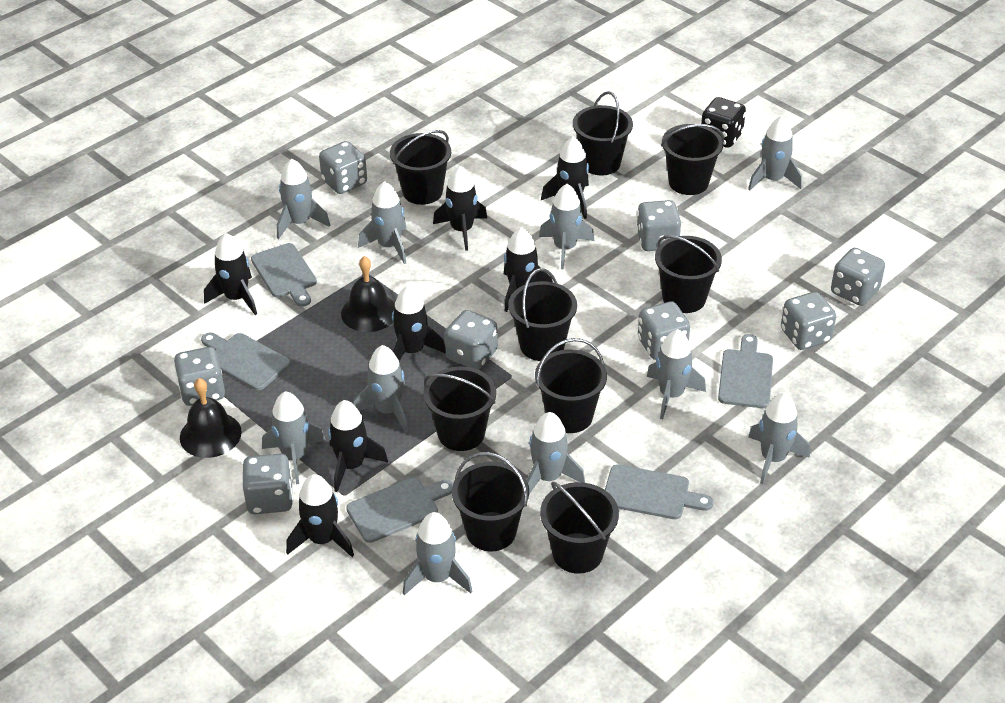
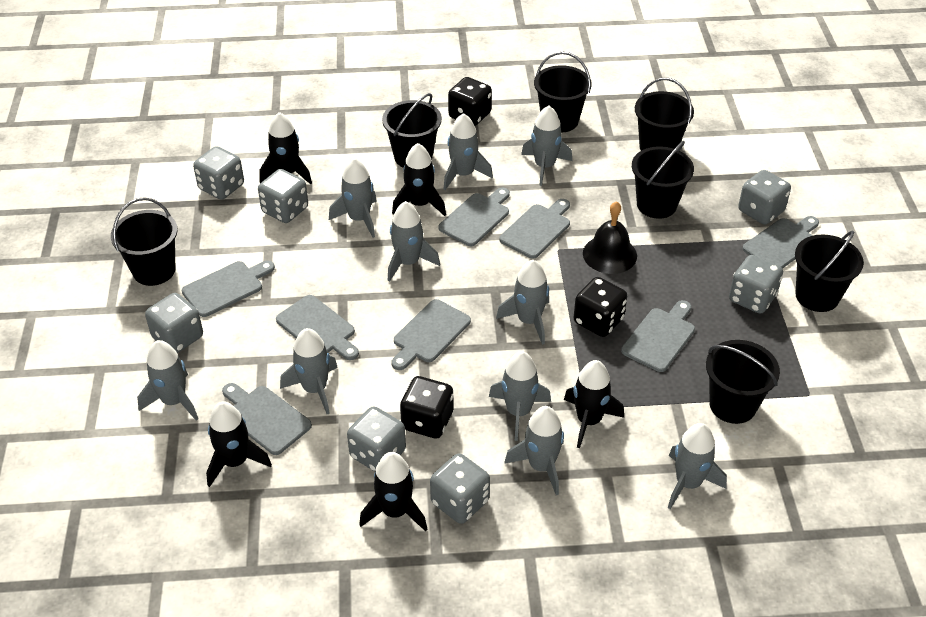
black bell: 2 -> 1
black bucket: 9 -> 7
black dice: 1 -> 3
black rocket: 7 -> 5
grey cutting board: 5 -> 8
grey dice: 8 -> 7

